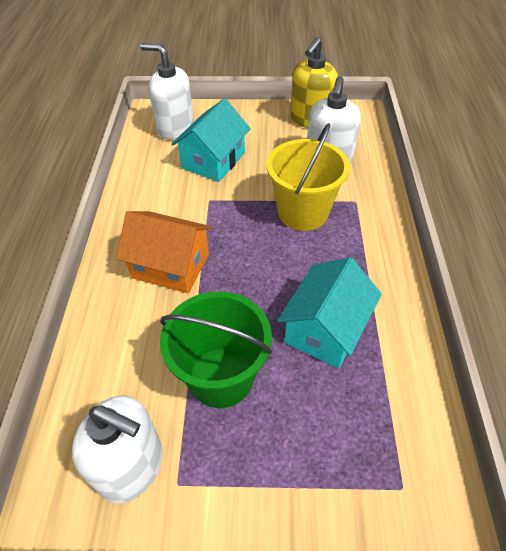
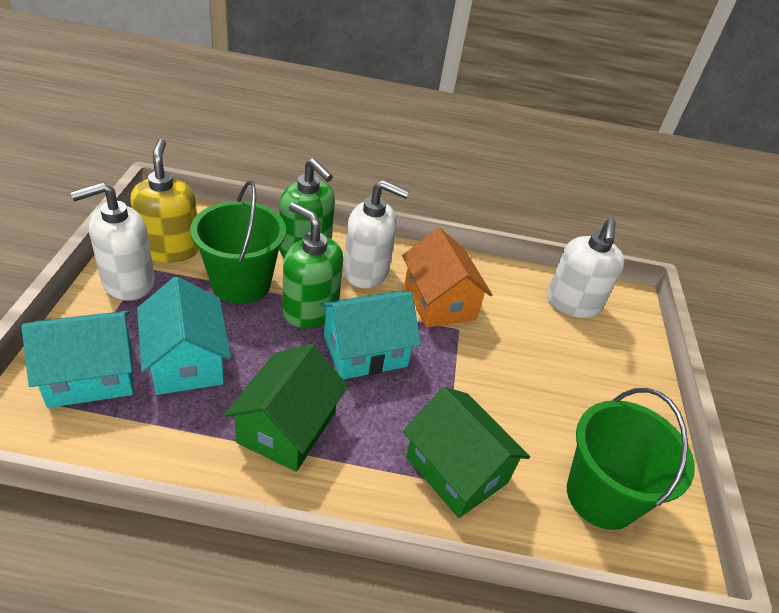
green bucket: 1 -> 2
green house: 0 -> 2
green soap dispenser: 0 -> 2
turquoise house: 2 -> 3
yellow bucket: 1 -> 0

